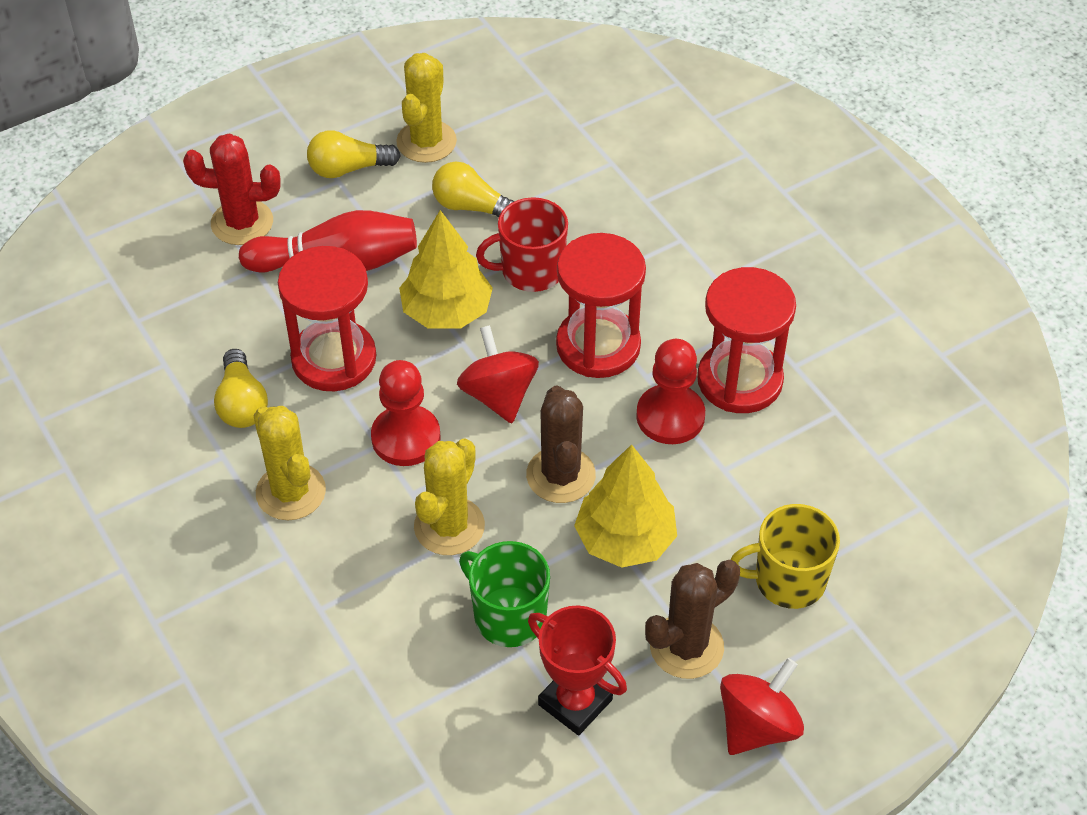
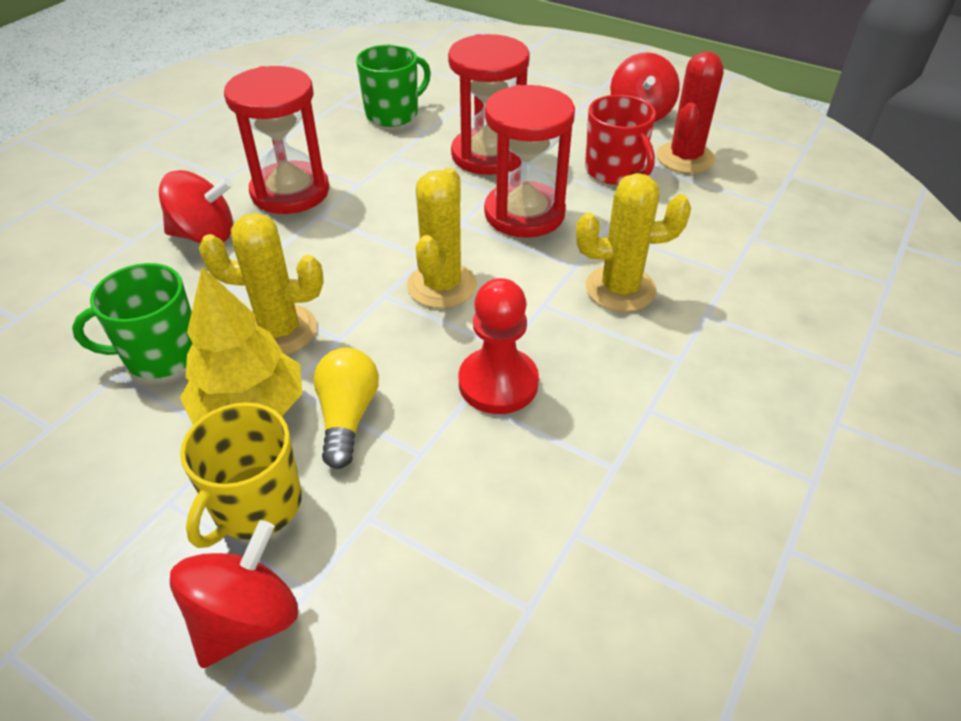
brown cactus: 2 -> 0
green mug: 1 -> 2
red bowling pin: 1 -> 0
red pawn: 2 -> 1
red spinning top: 2 -> 3
red trophy: 1 -> 0
yellow light bulb: 3 -> 1
yellow tree: 2 -> 1

